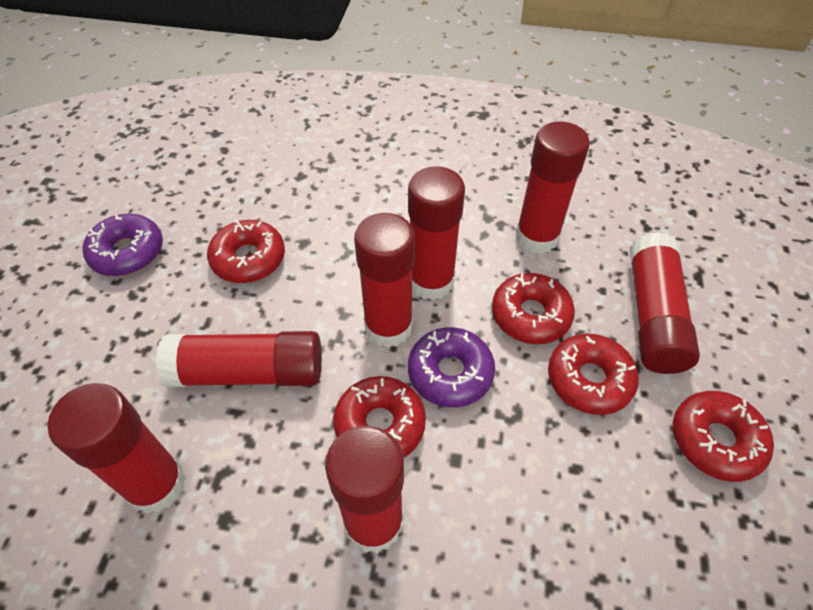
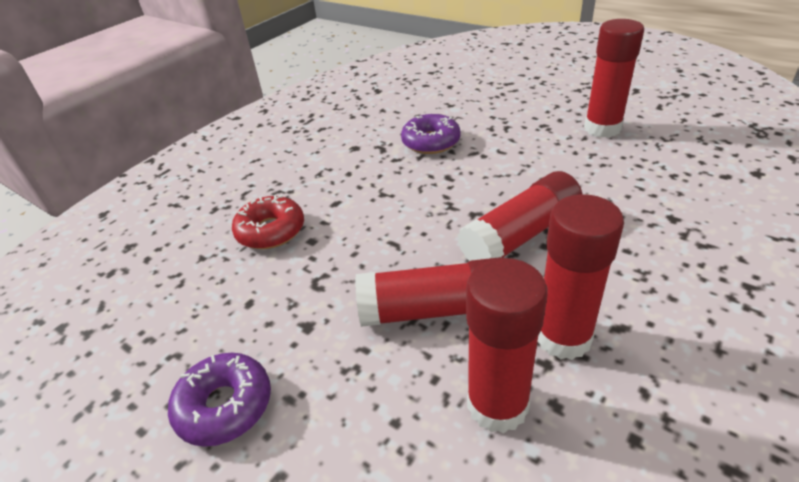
red donut: 5 -> 1
red glue stick: 7 -> 5

